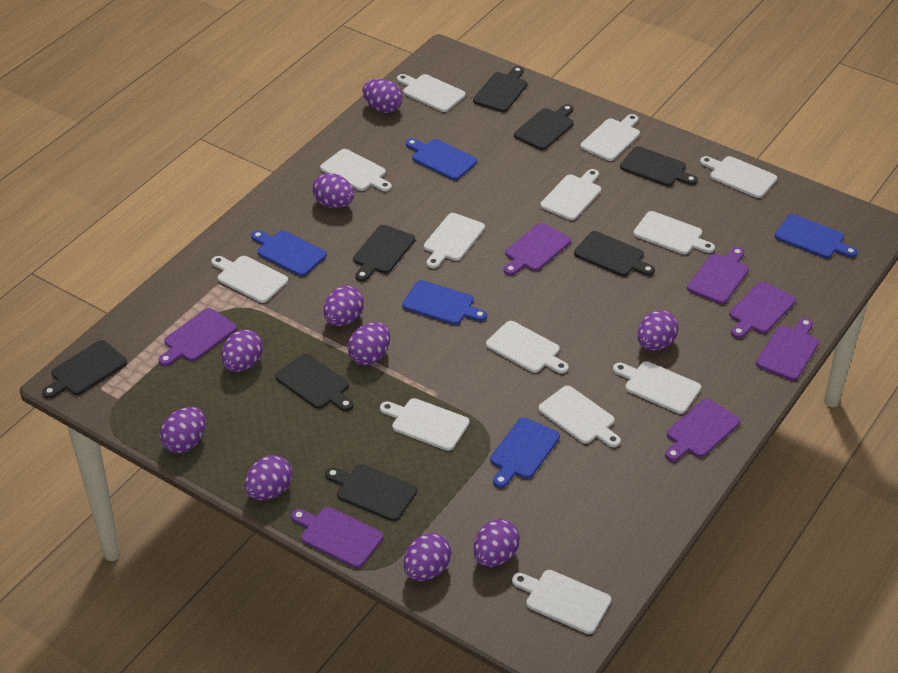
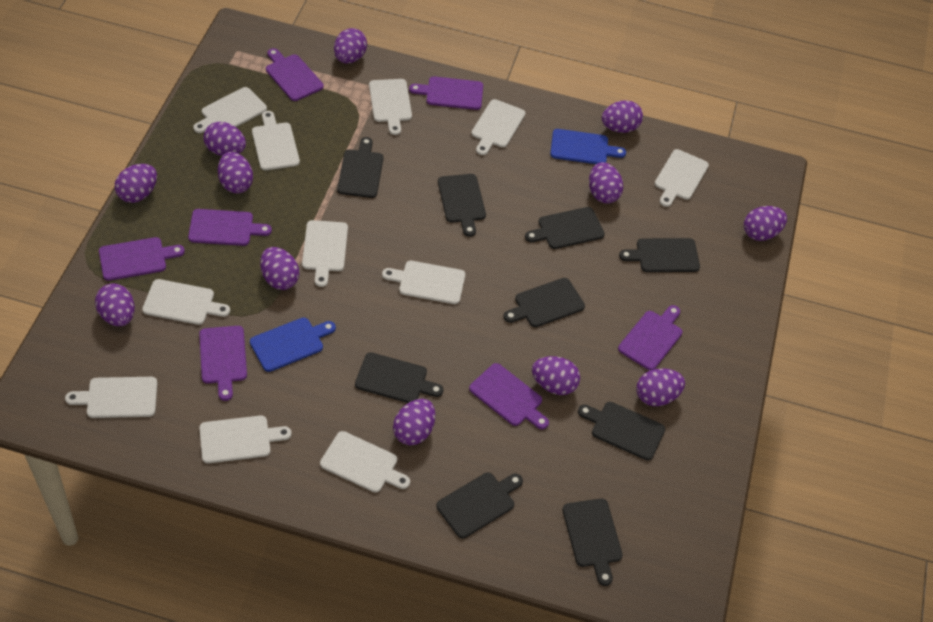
black cutting board: 8 -> 9
blue cutting board: 5 -> 2
purple egg: 10 -> 12
white cutting board: 13 -> 11

